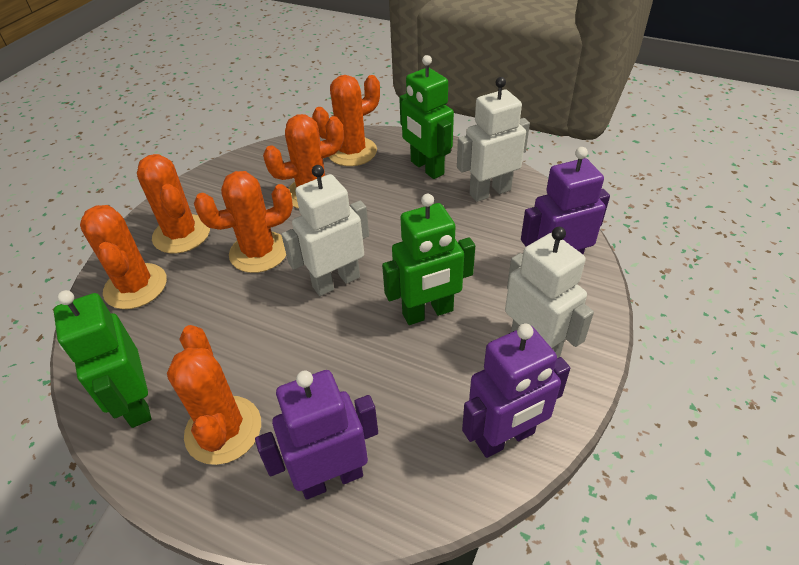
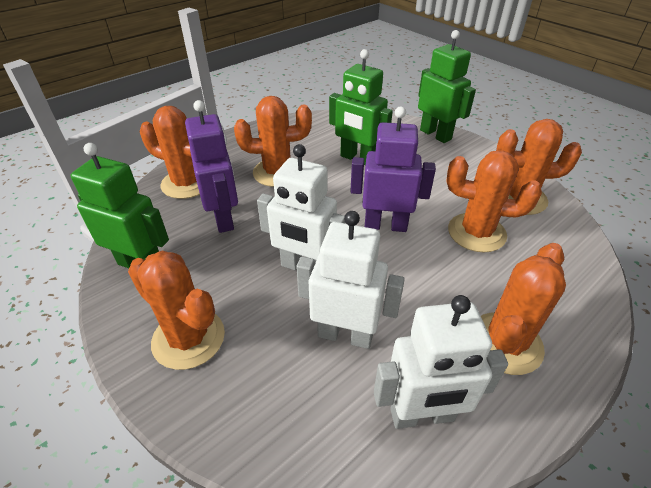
purple robot: 3 -> 2

